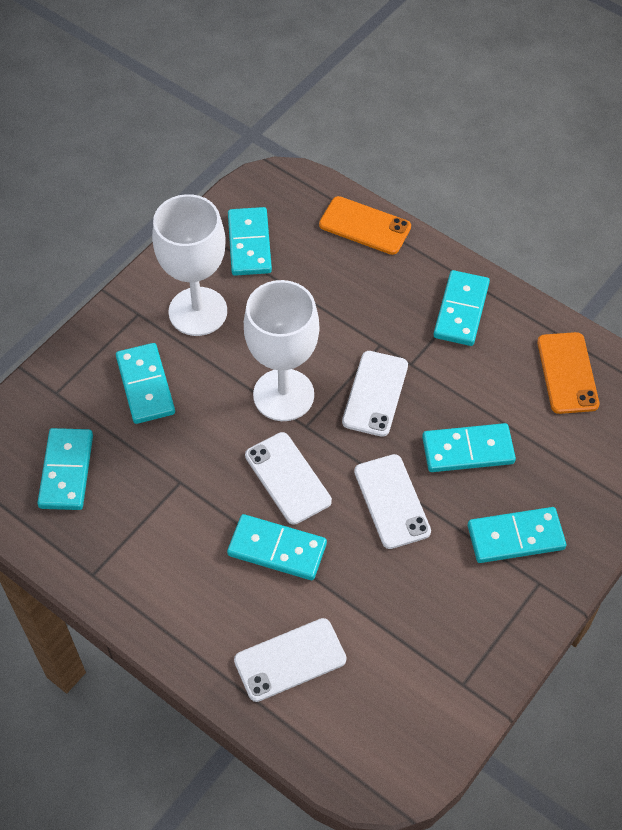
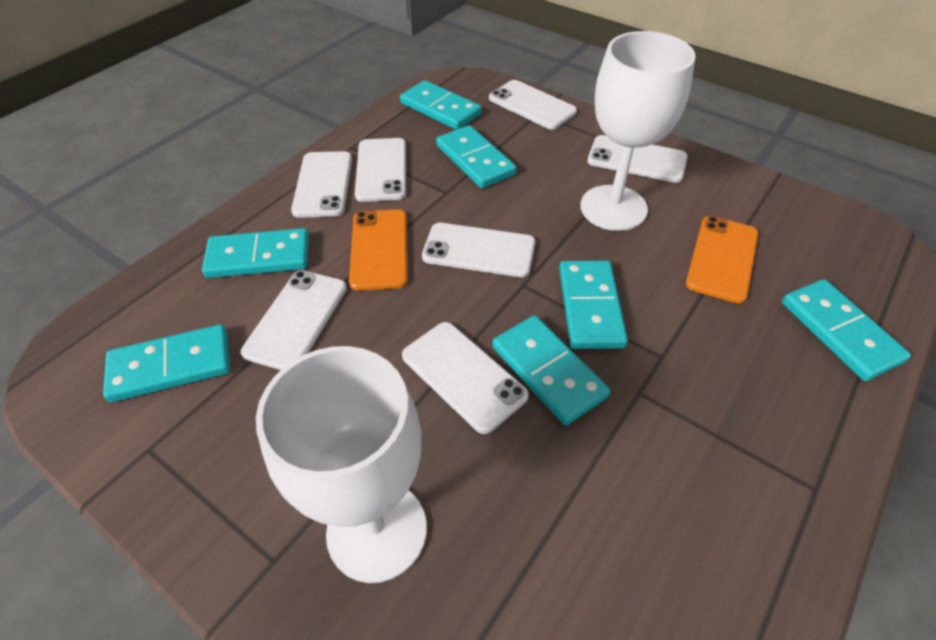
white phone: 4 -> 7

